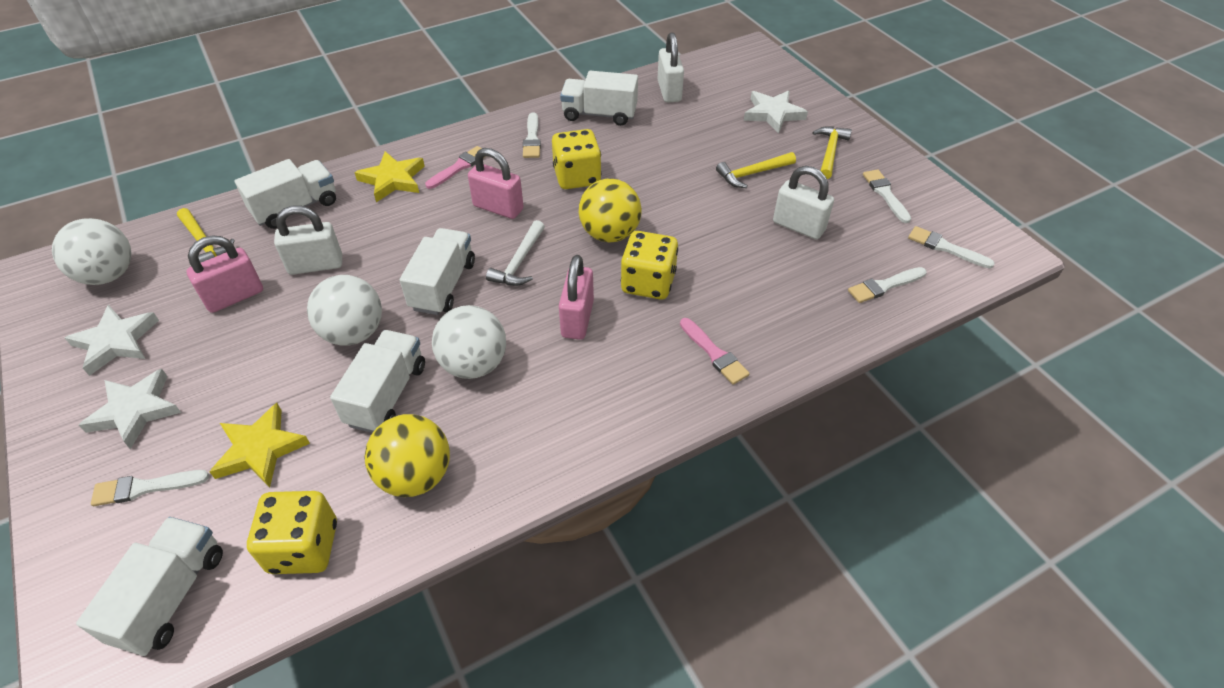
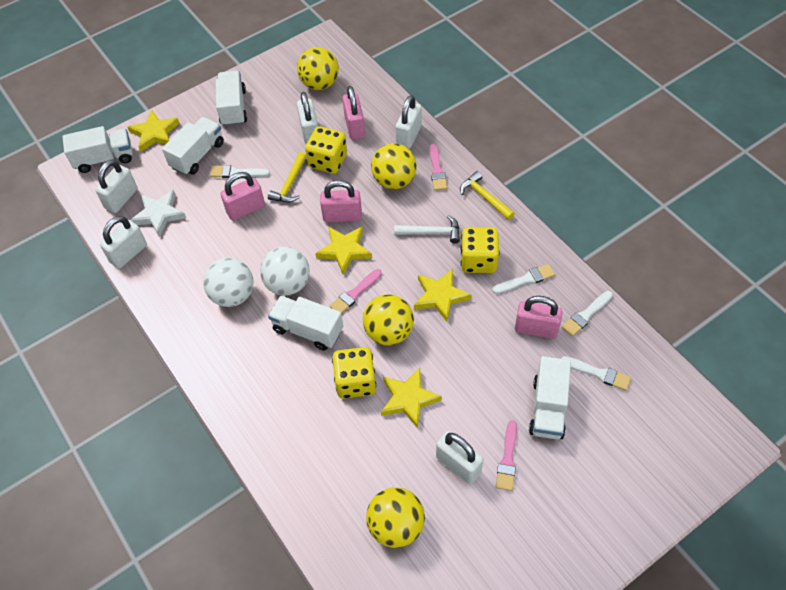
pink brush: 2 -> 3
pink padlock: 3 -> 4
white ball: 3 -> 2
white brush: 5 -> 4
white padlock: 3 -> 5
white star: 3 -> 1
yellow ball: 2 -> 4
yellow hammer: 3 -> 2
yellow star: 2 -> 4

